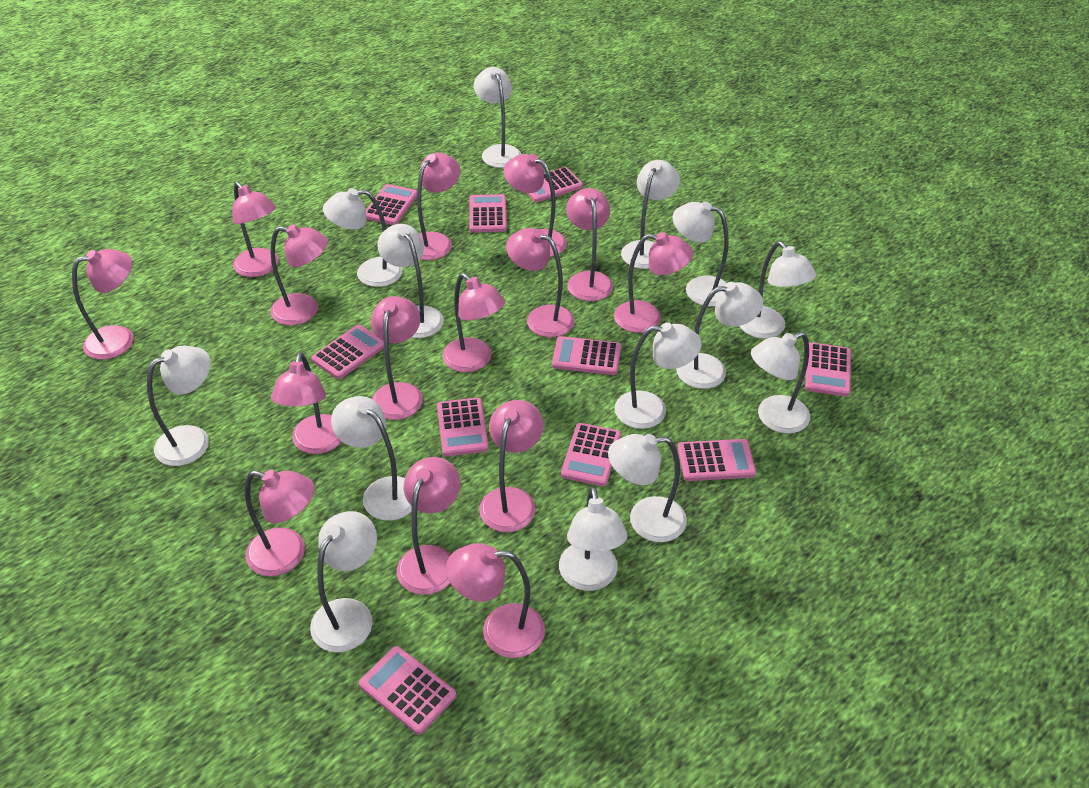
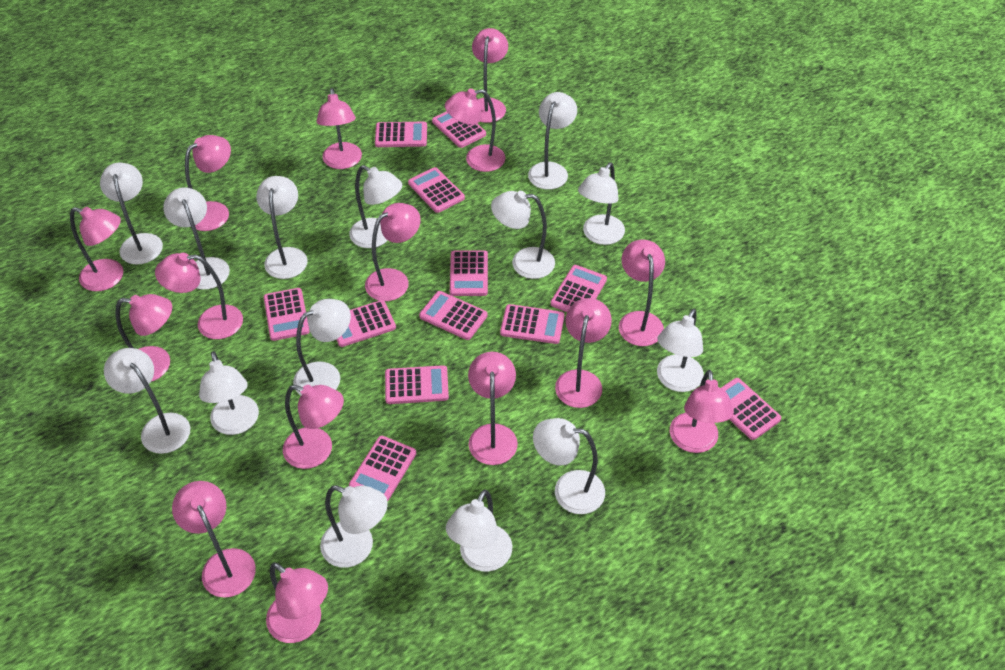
pink calculator: 10 -> 12

